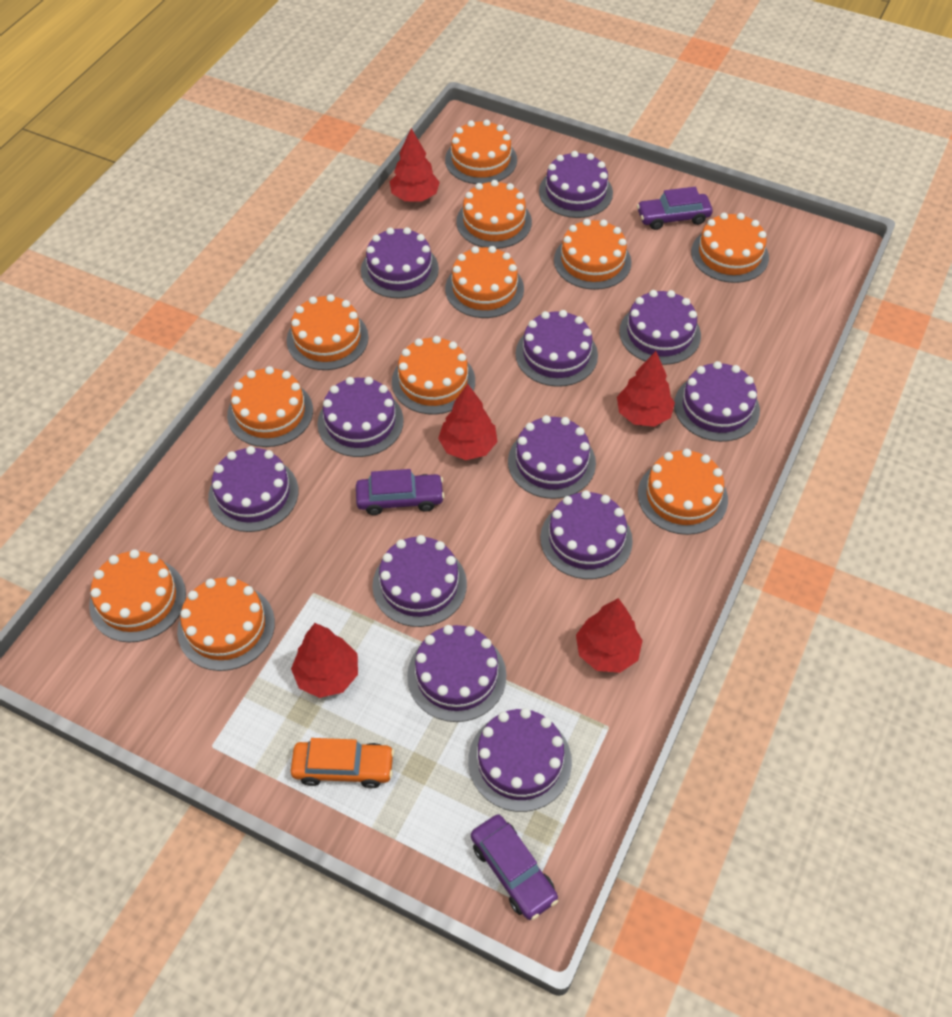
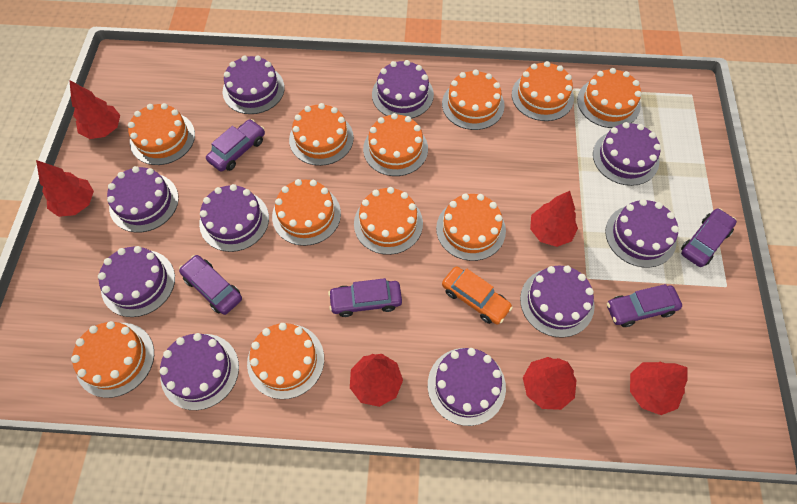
purple cake: 12 -> 10
purple car: 3 -> 5
red tree: 5 -> 6

